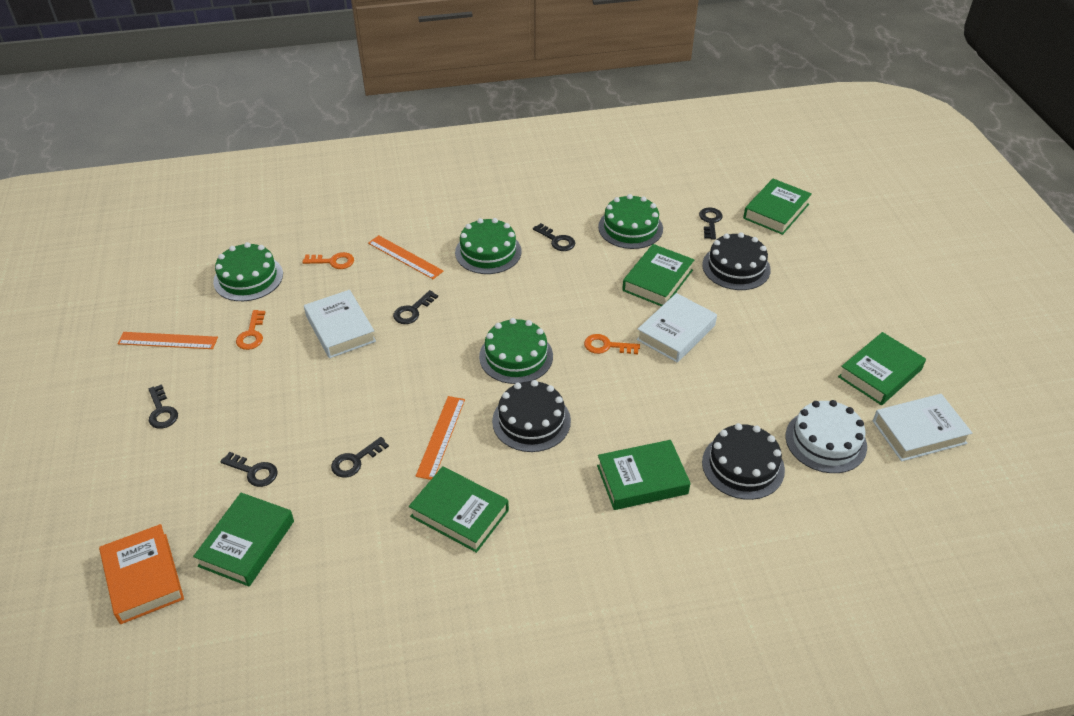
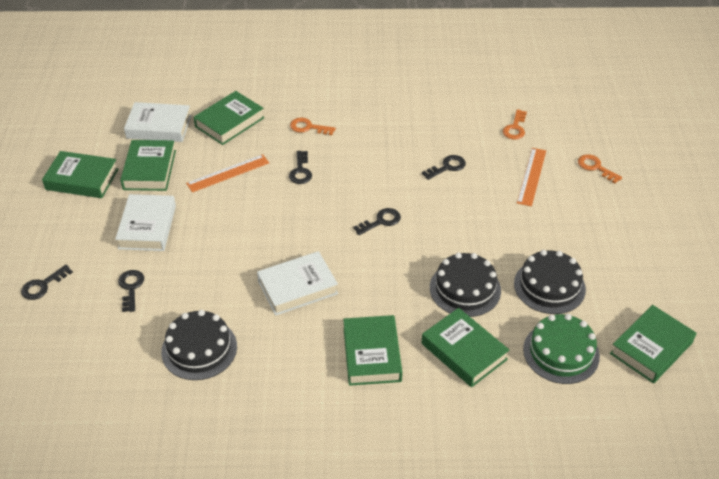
black key: 6 -> 5
green cake: 4 -> 1
orange book: 1 -> 0
orange ruler: 3 -> 2
white cake: 1 -> 0

